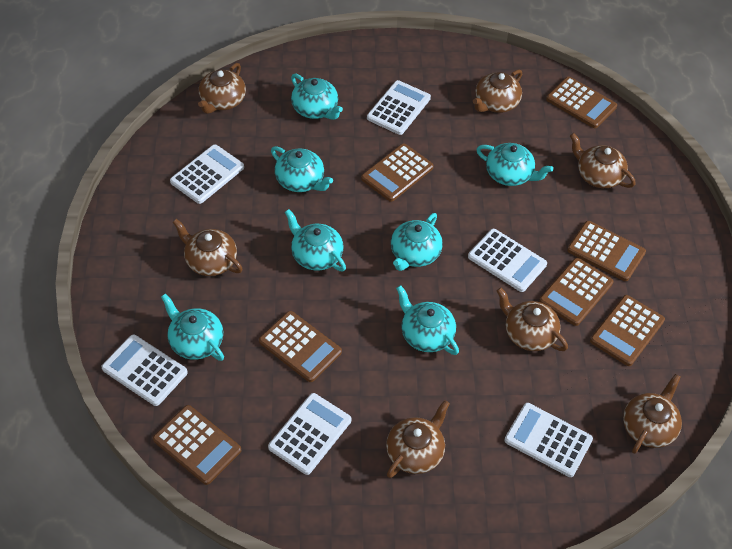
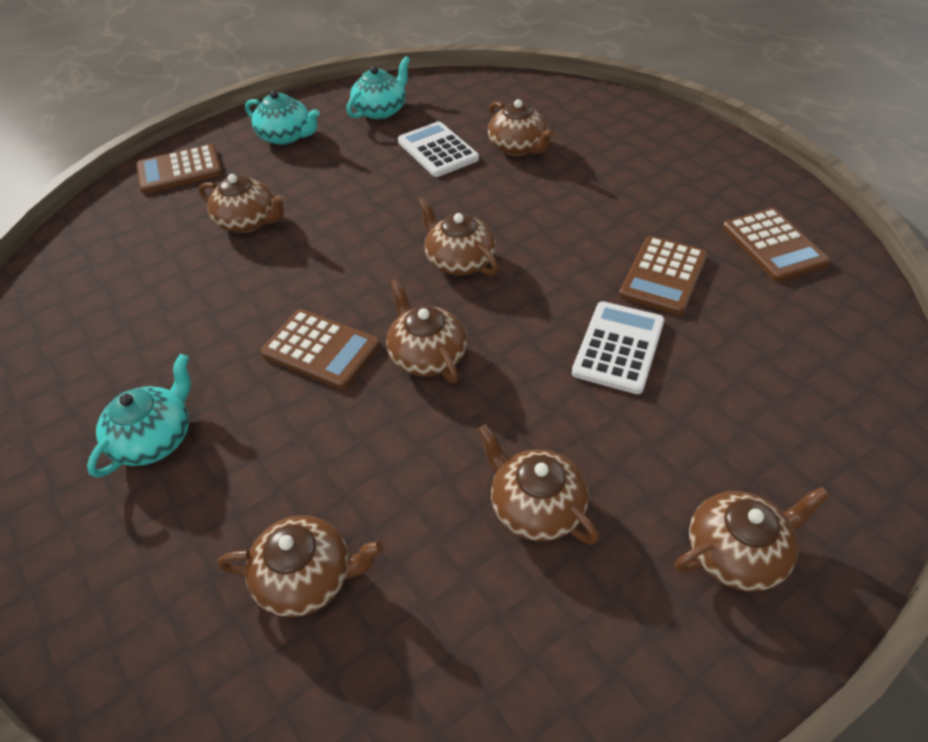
brown calculator: 7 -> 4
turquoise teapot: 7 -> 3
white calculator: 6 -> 2

